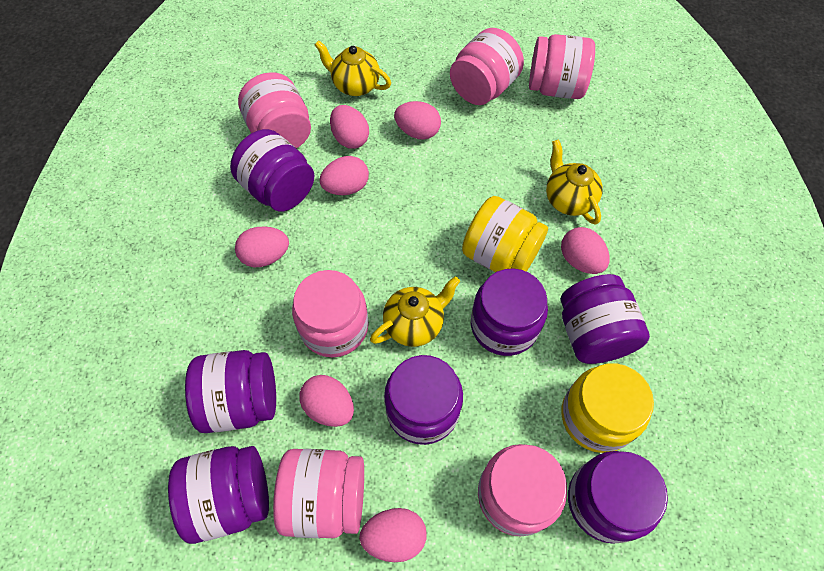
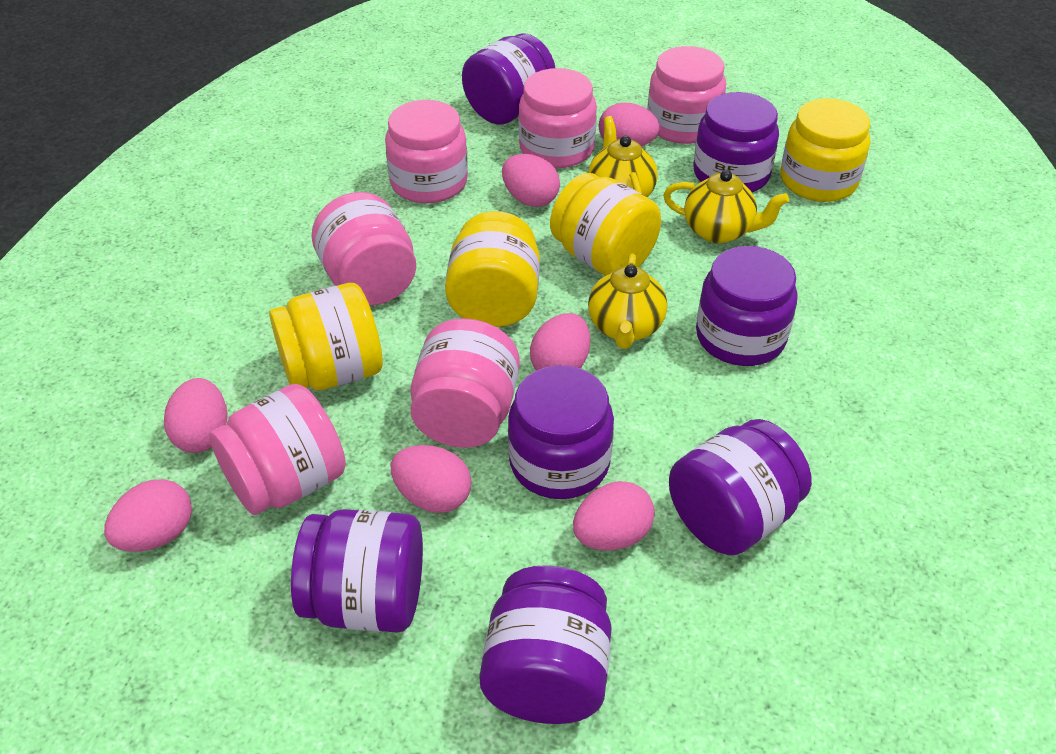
yellow jar: 2 -> 4

